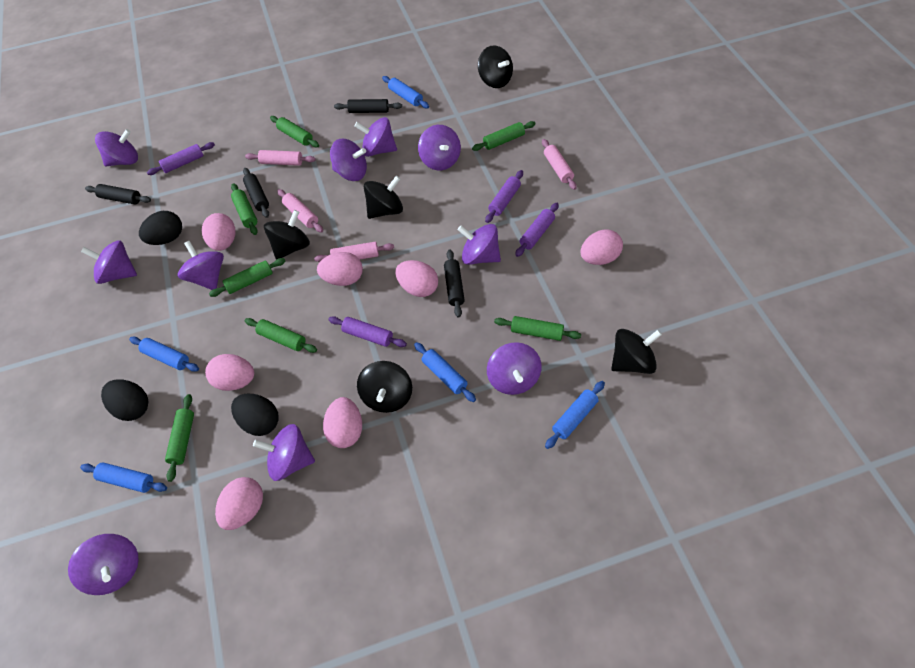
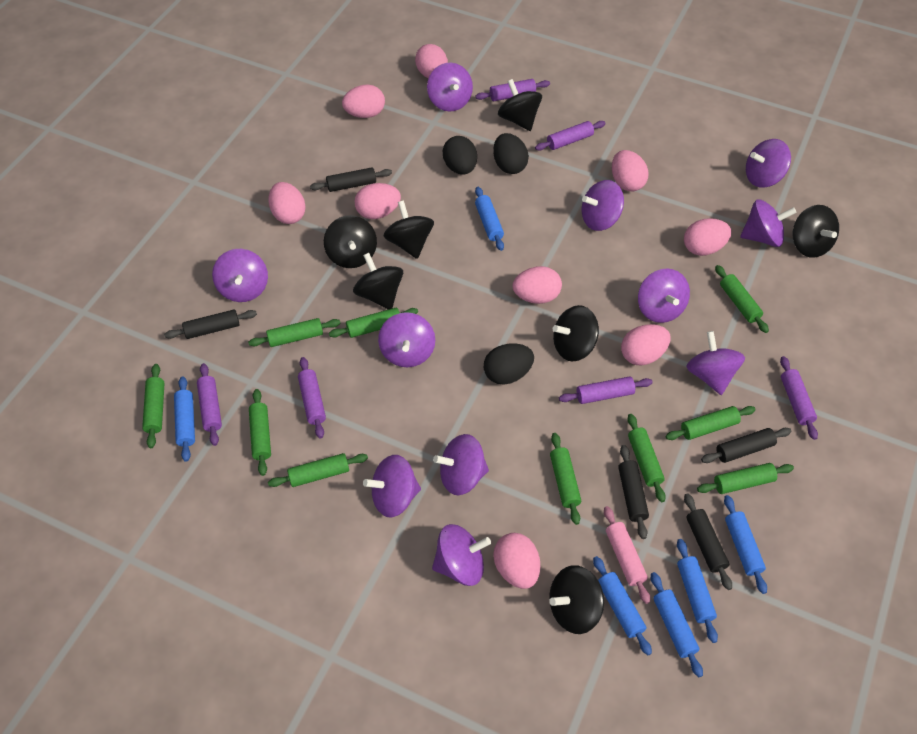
black rolling pin: 4 -> 5
black spinning top: 5 -> 7
blue rolling pin: 5 -> 6
green rolling pin: 7 -> 10
pink egg: 7 -> 9
pink rolling pin: 4 -> 1
purple rolling pin: 4 -> 6
purple spinning top: 10 -> 11

